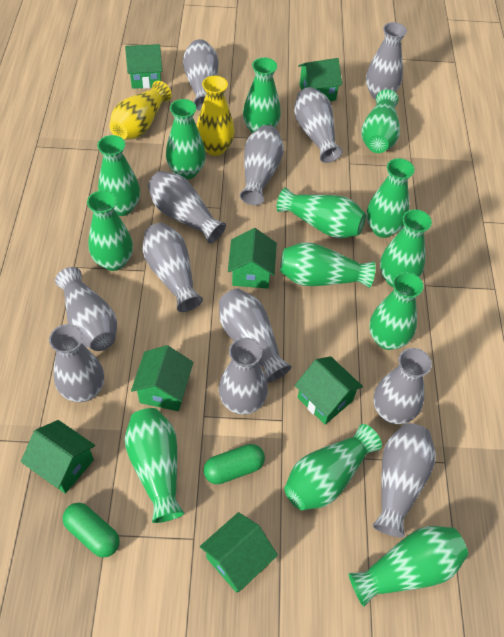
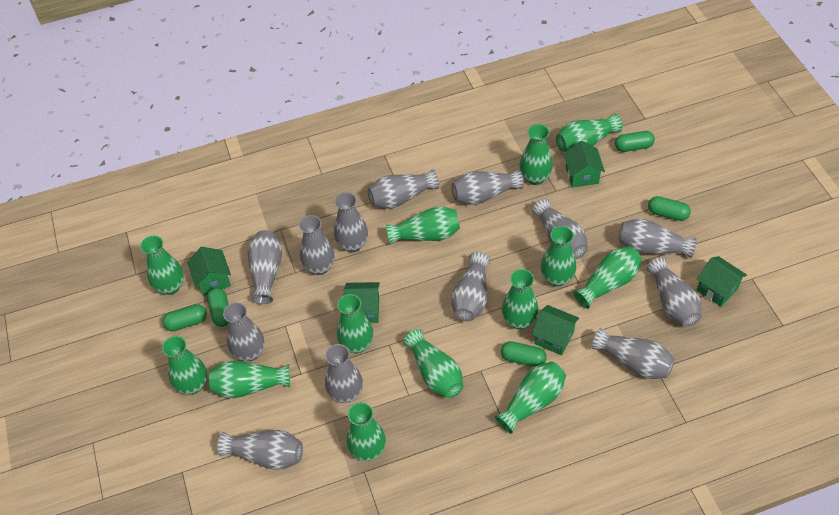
green capsule: 2 -> 5
green house: 7 -> 5
grey vase: 12 -> 13
yellow vase: 2 -> 0

